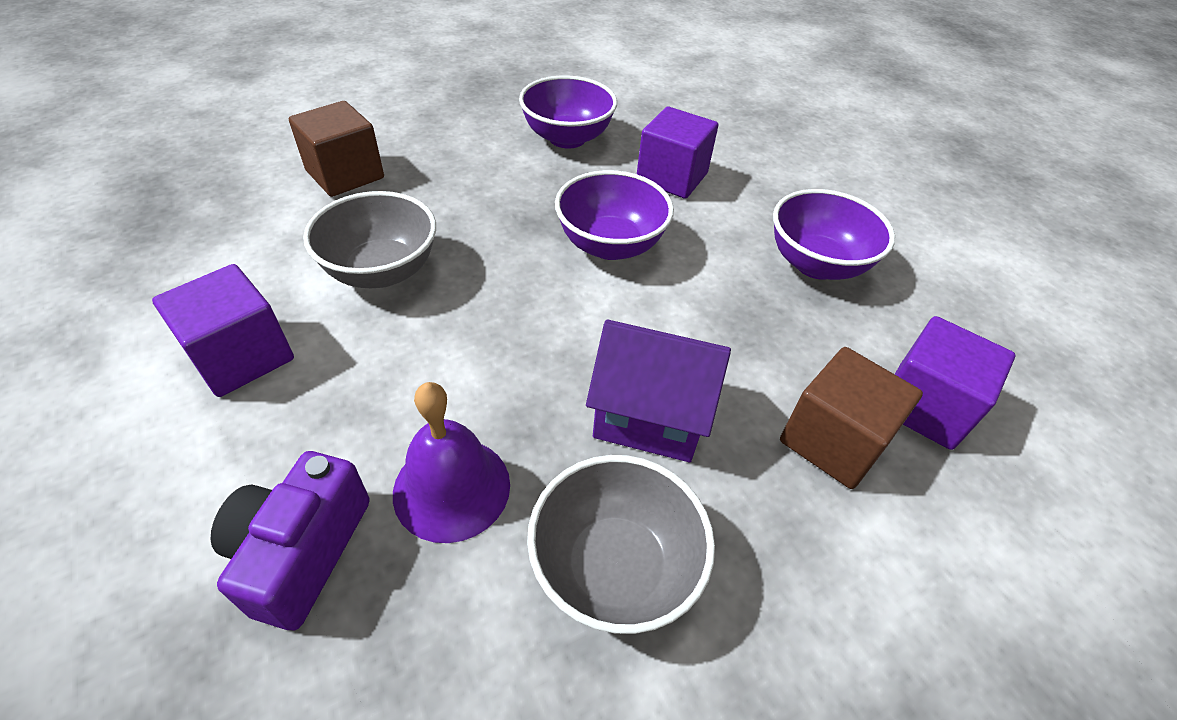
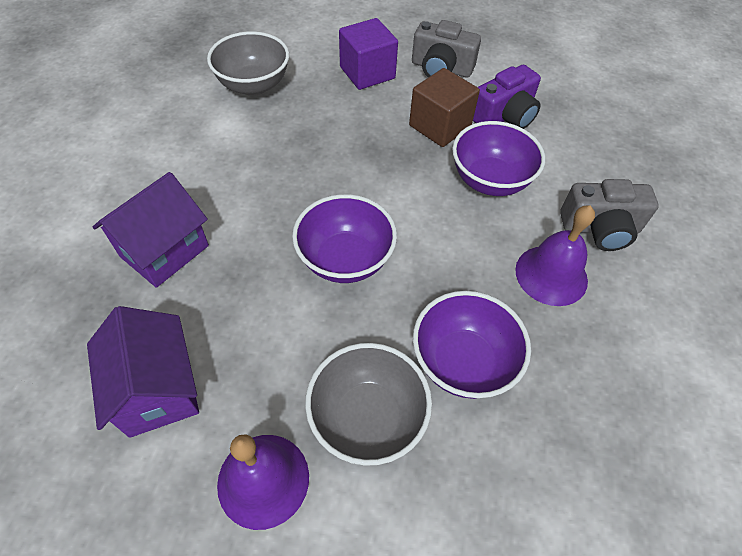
brown cube: 2 -> 1
grey camera: 0 -> 2
purple bell: 1 -> 2
purple cube: 3 -> 1
purple house: 1 -> 2

